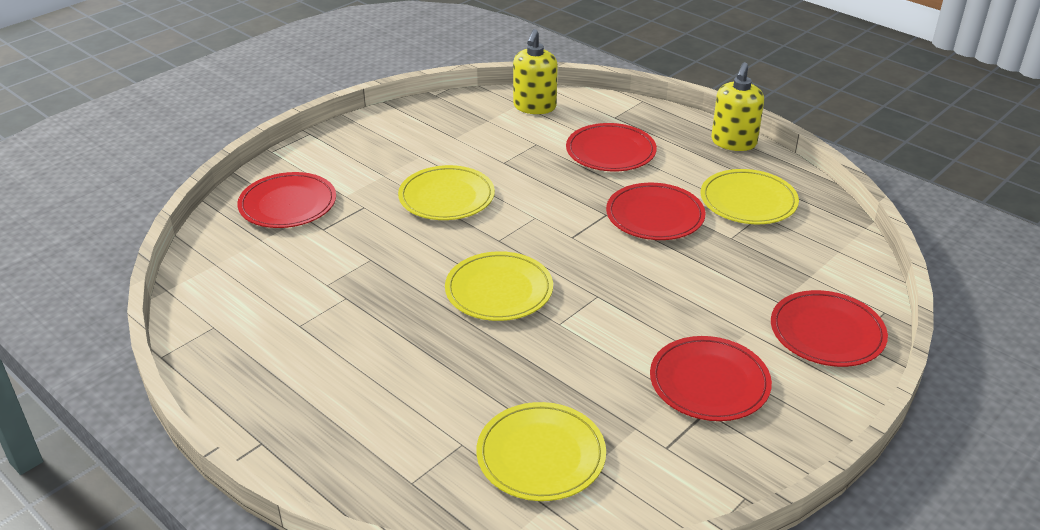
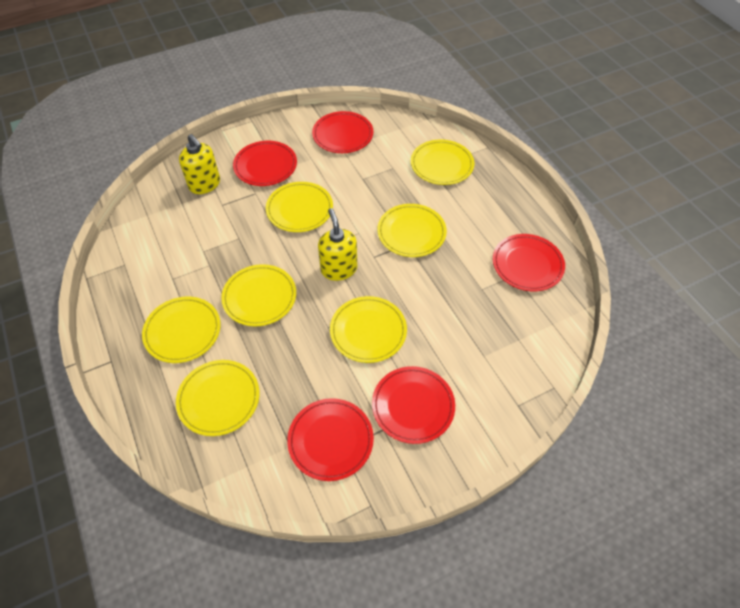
yellow plate: 4 -> 7

